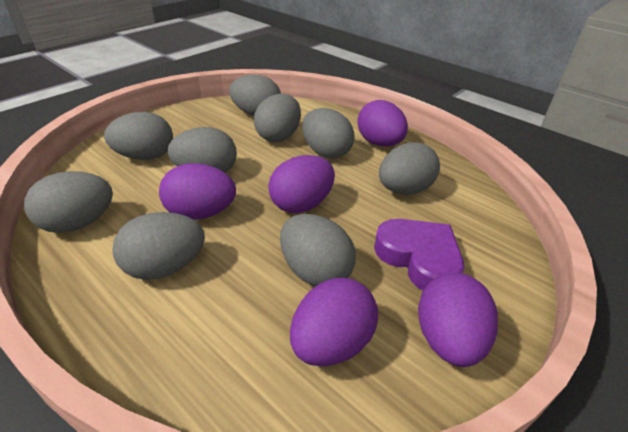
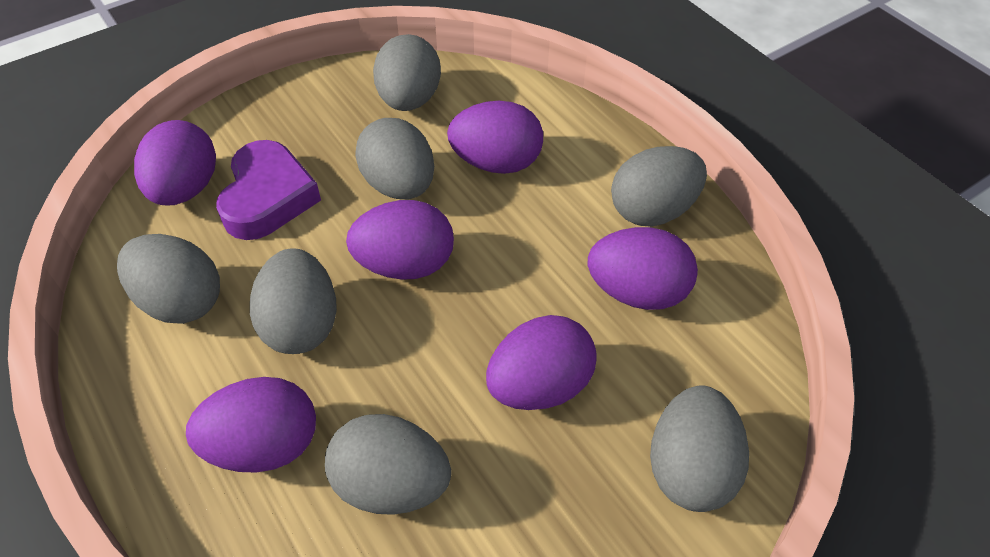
grey egg: 9 -> 7
purple egg: 5 -> 6

